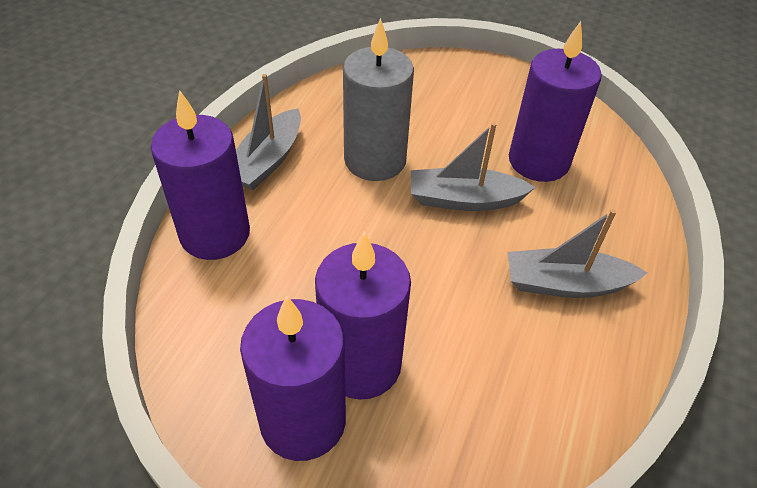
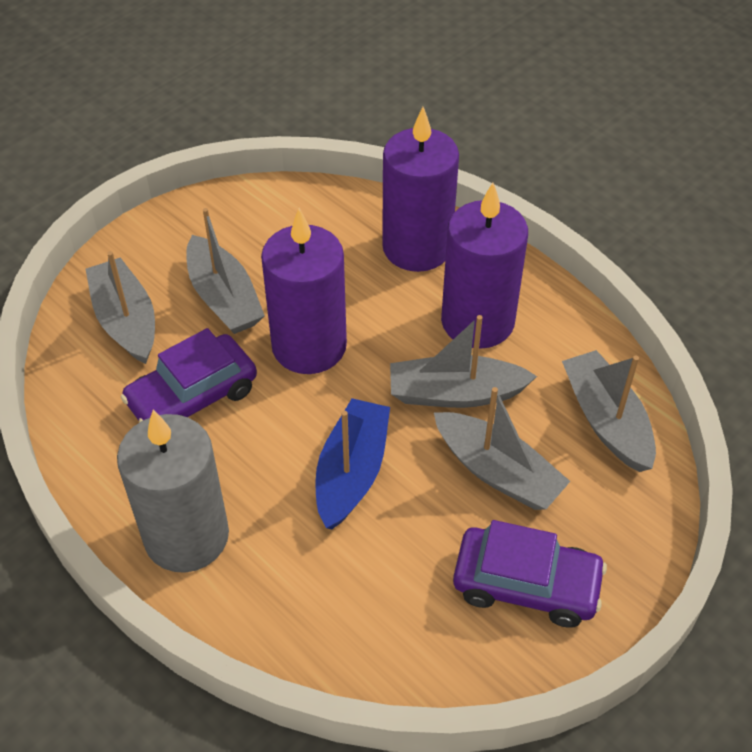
blue boat: 0 -> 1
grey boat: 3 -> 5
purple candle: 4 -> 3
purple car: 0 -> 2

